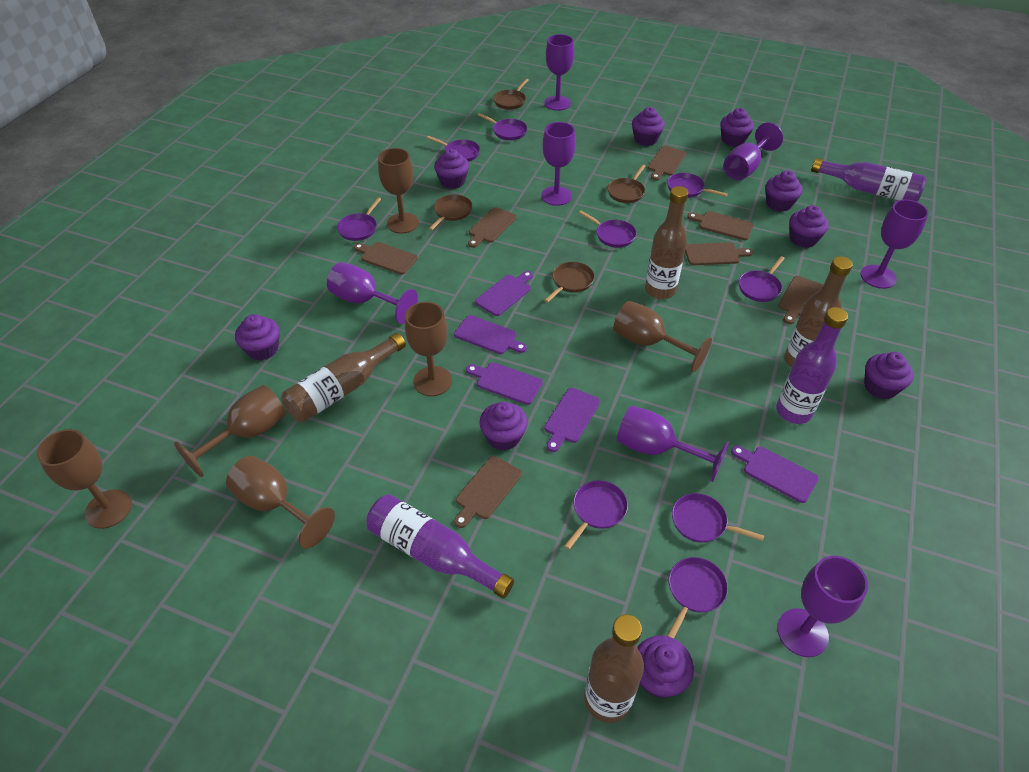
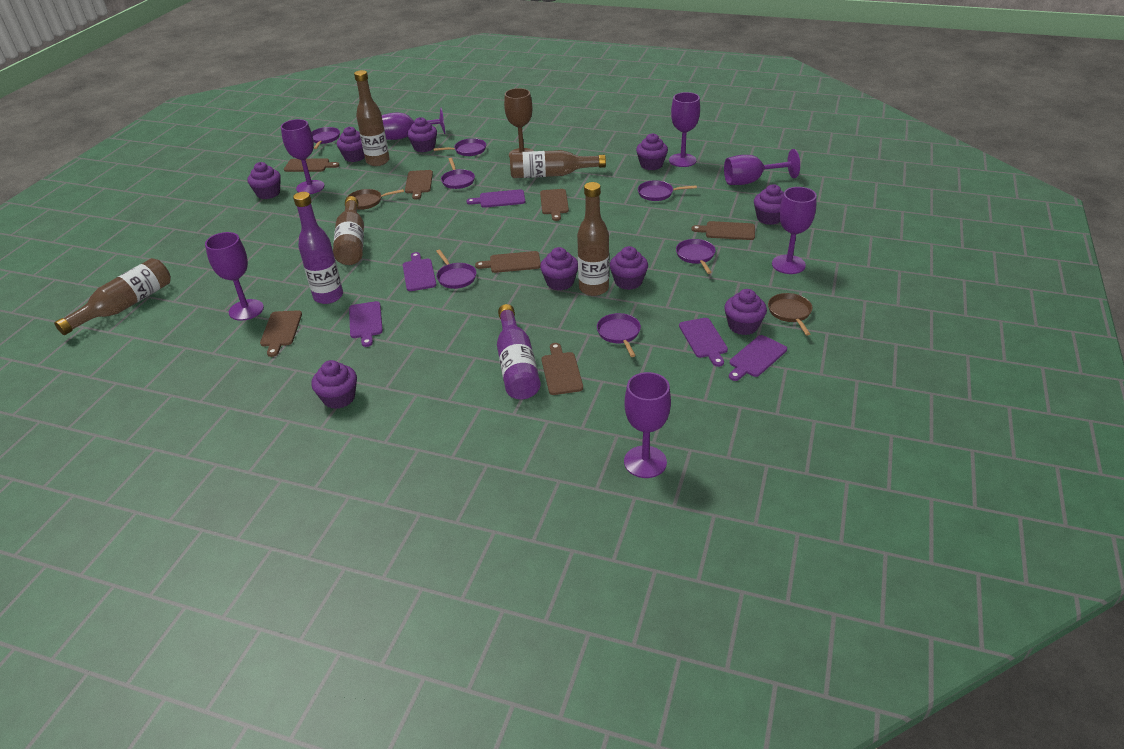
brown bottle: 4 -> 5
brown goblet: 6 -> 1
brown pan: 4 -> 2
purple bottle: 3 -> 2
purple pan: 9 -> 7

